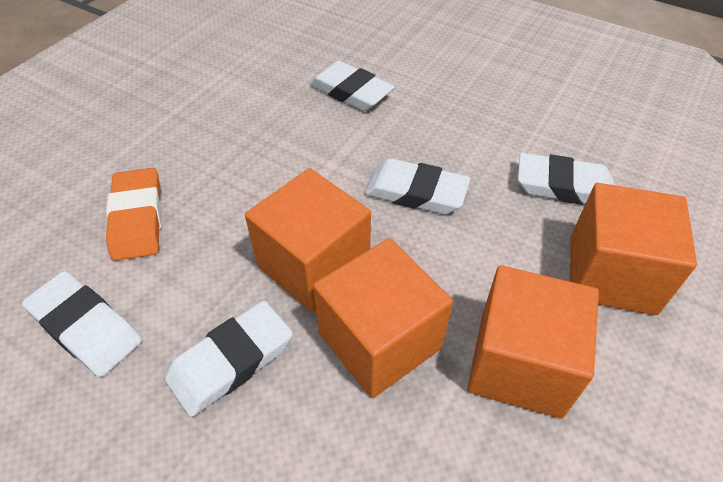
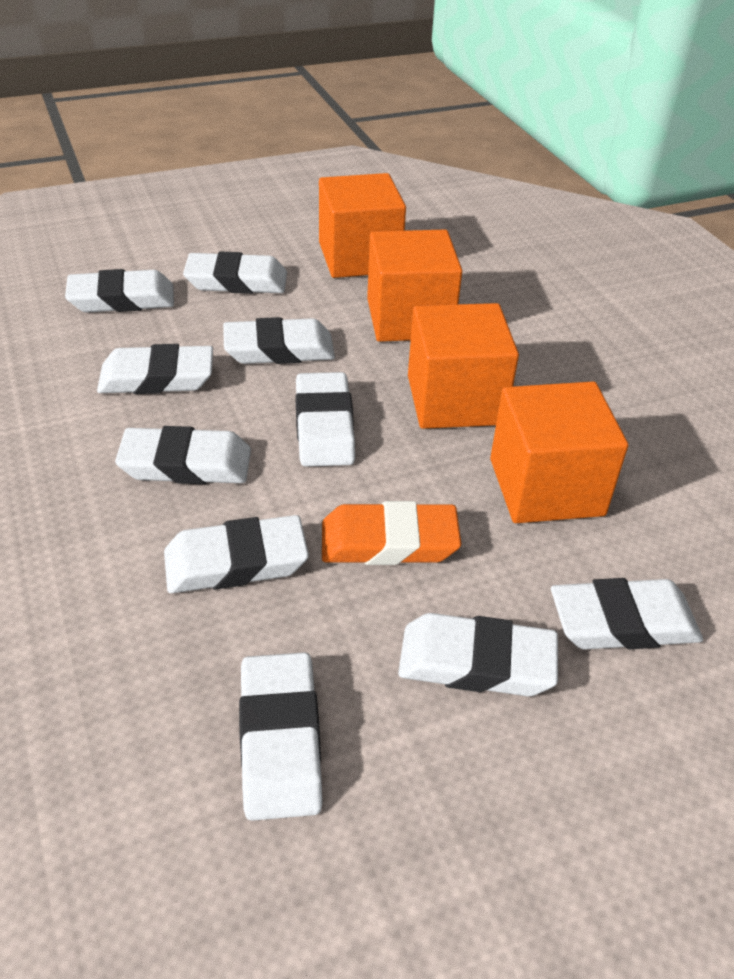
white eraser: 5 -> 10

